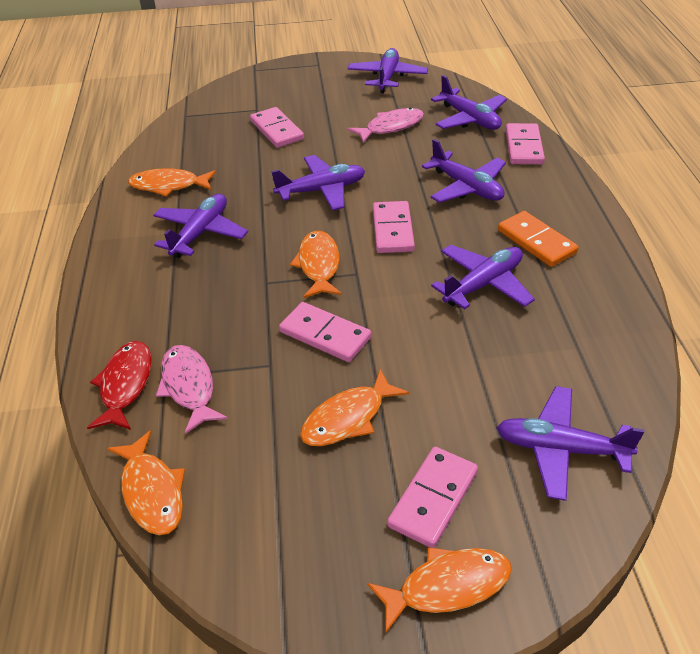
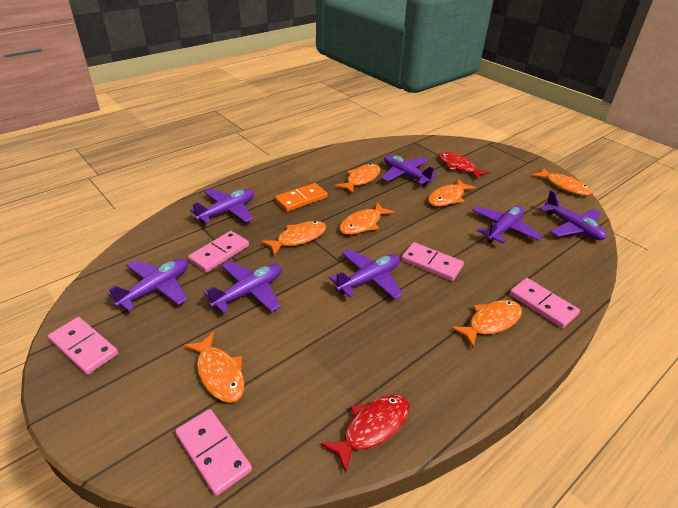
orange fish: 5 -> 7
pink fish: 2 -> 0
red fish: 1 -> 2

